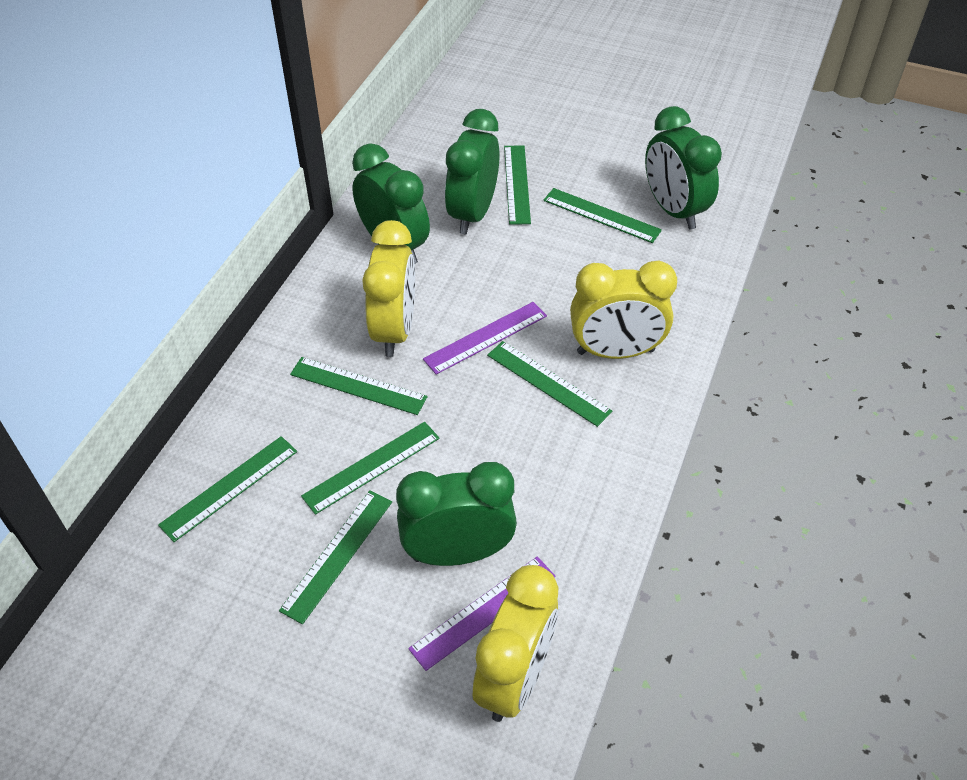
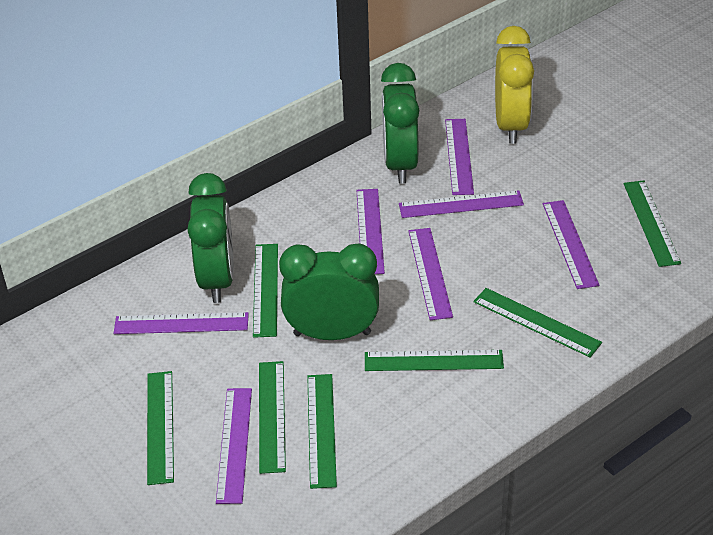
green clock: 4 -> 3
purple ruler: 2 -> 7
yellow clock: 3 -> 1

